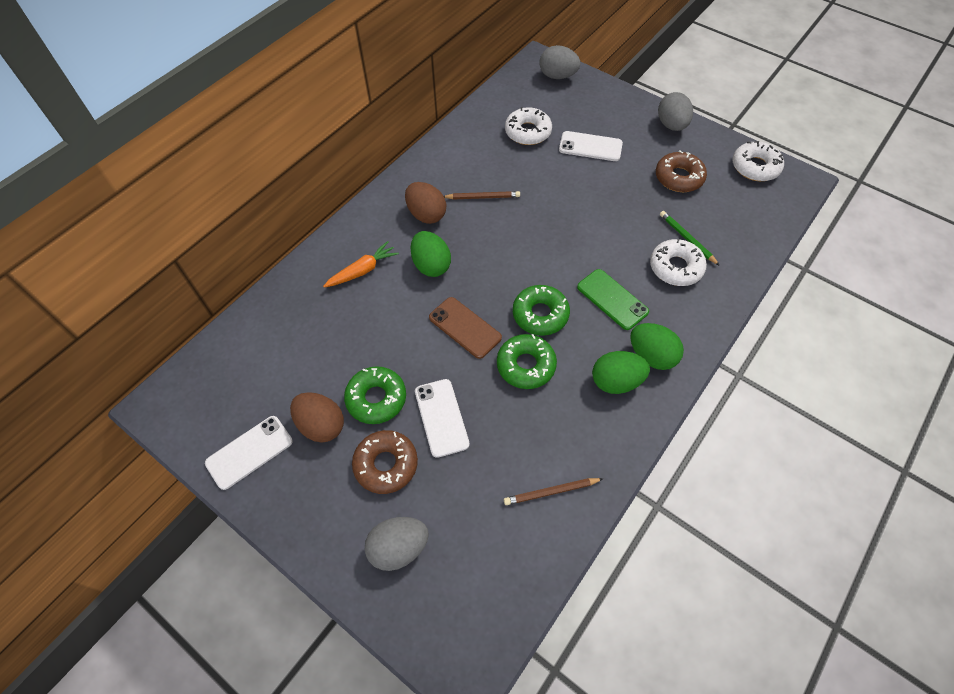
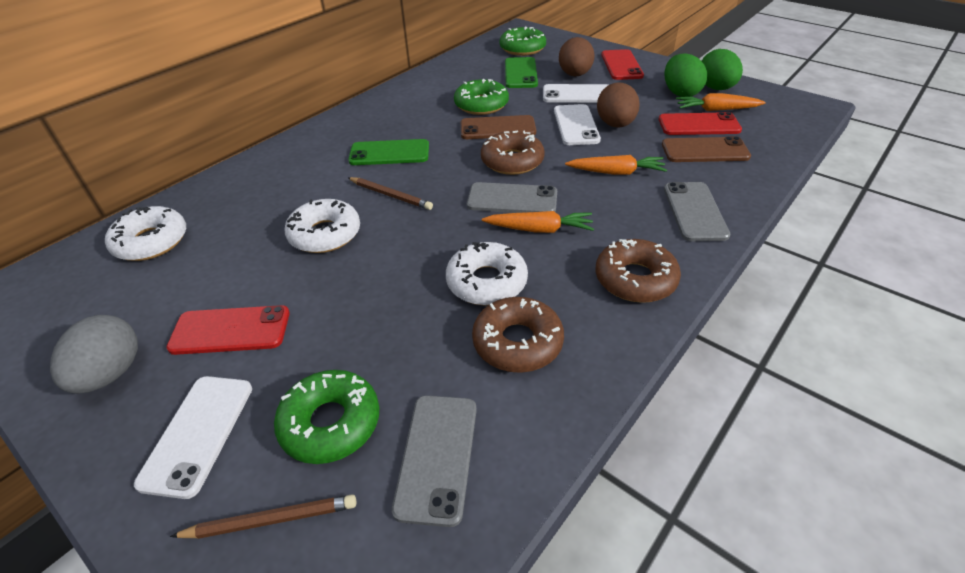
brown donut: 2 -> 3
brown phone: 1 -> 2
green egg: 3 -> 2
green pencil: 1 -> 0
green phone: 1 -> 2
grey egg: 3 -> 1
grey phone: 0 -> 3
orange carrot: 1 -> 3
red phone: 0 -> 3

